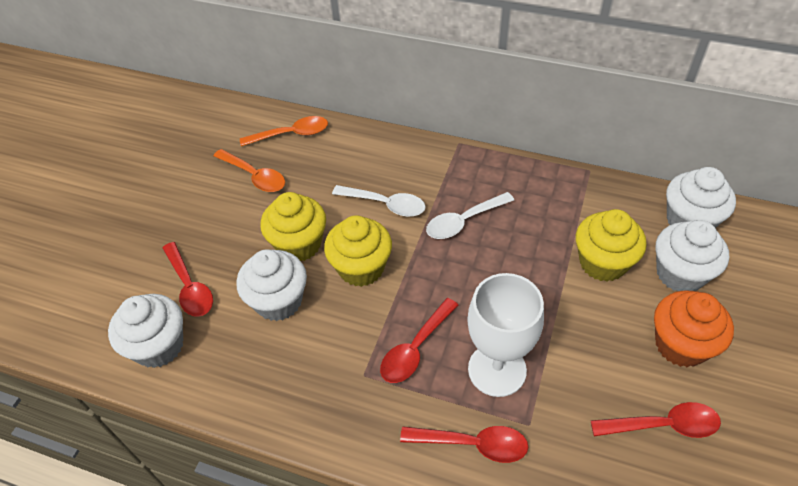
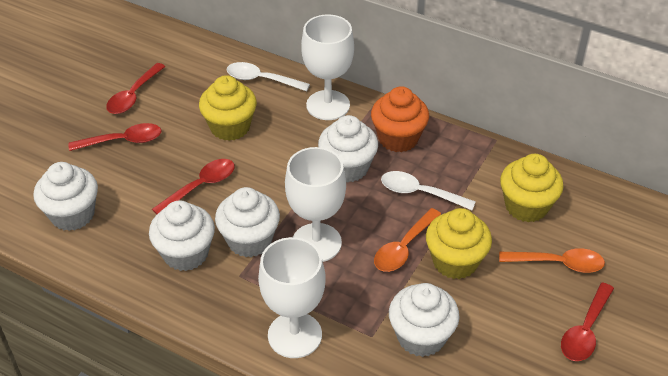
white cupcake: 4 -> 5
white goblet: 1 -> 3

